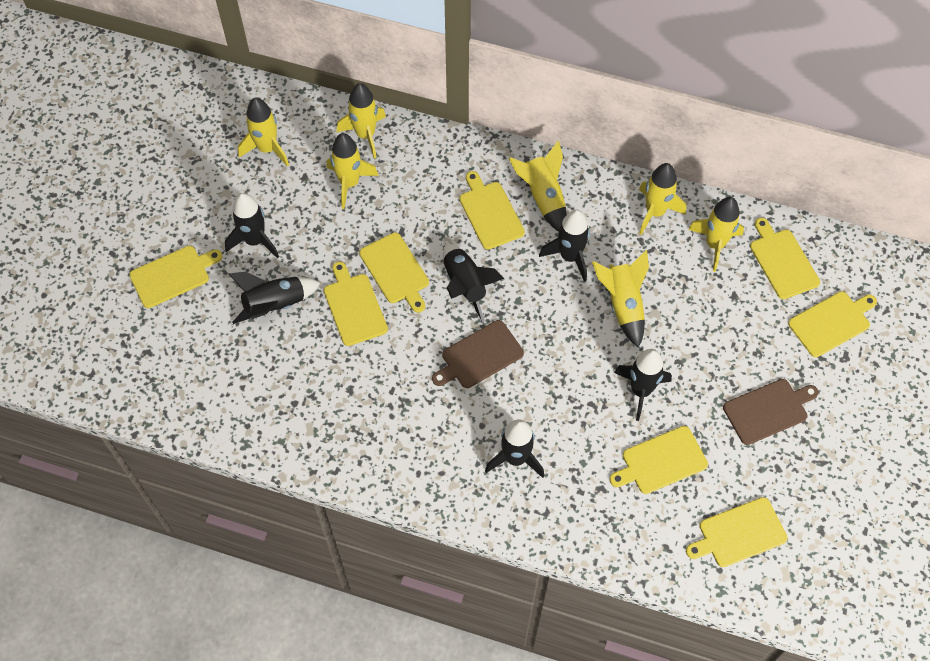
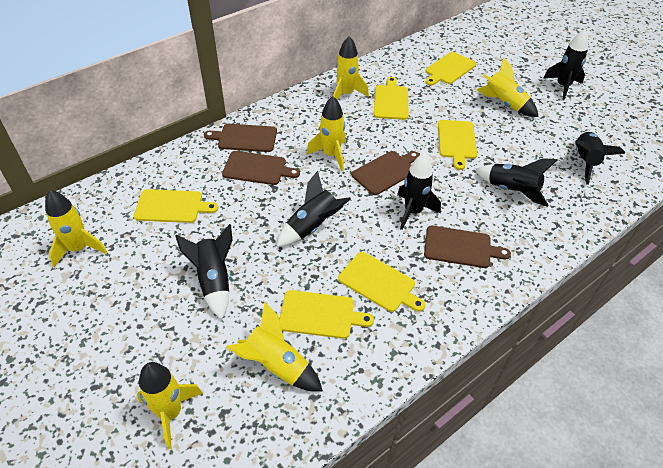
brown cutting board: 2 -> 4
yellow cutting board: 8 -> 6
yellow rocket: 7 -> 6

